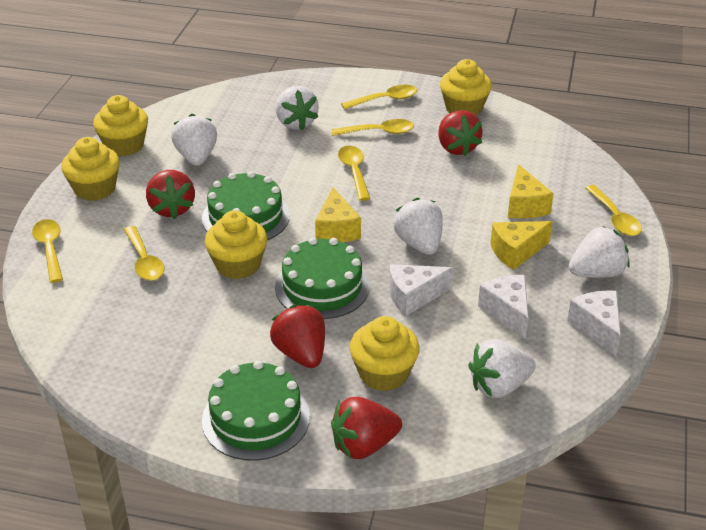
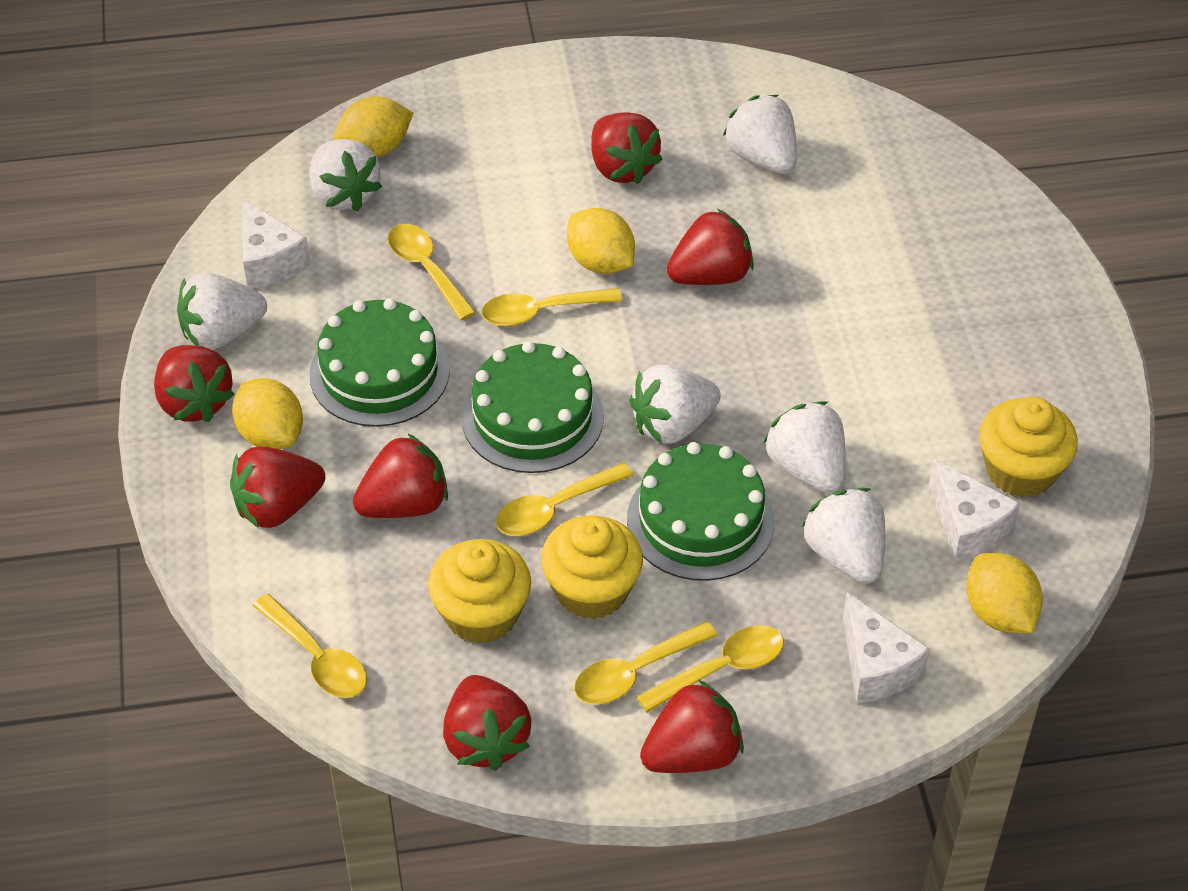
red strawberry: 4 -> 7
white strawberry: 5 -> 6
yellow cheese: 3 -> 0
yellow cupcake: 5 -> 3
yellow lemon: 0 -> 4

